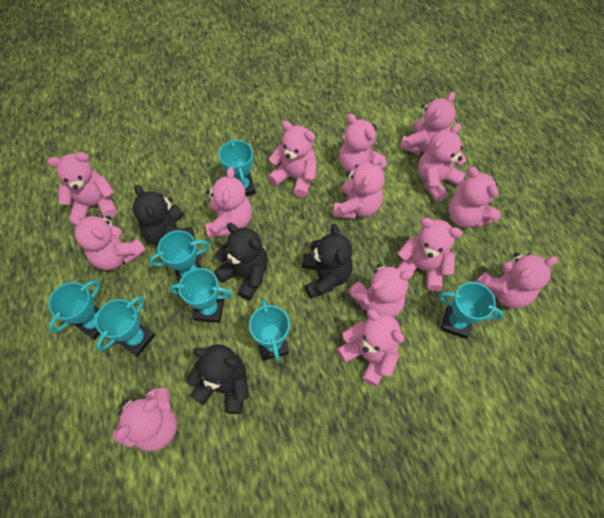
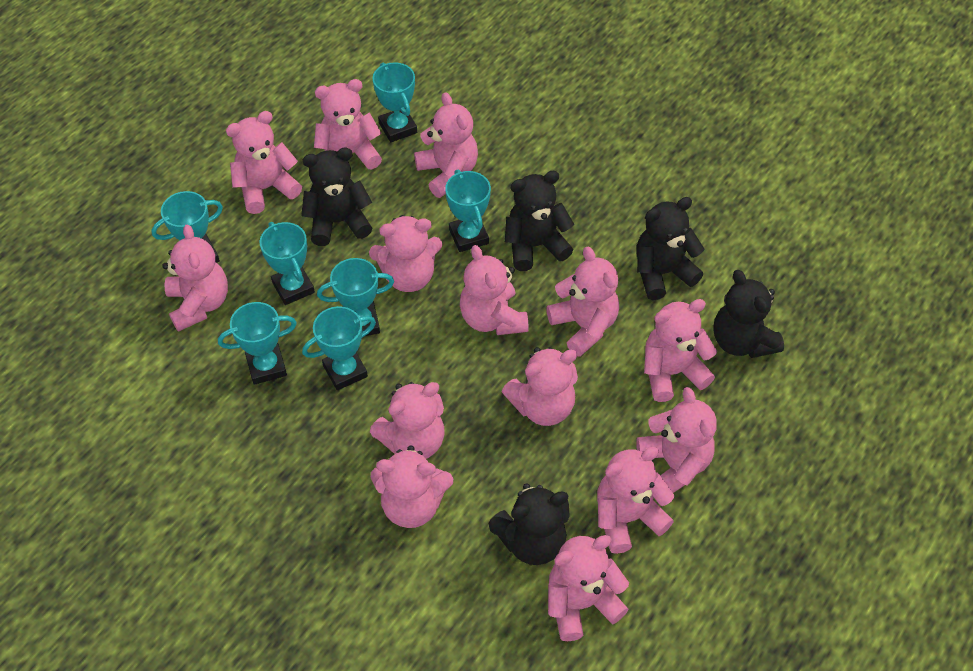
black teddy bear: 4 -> 5

